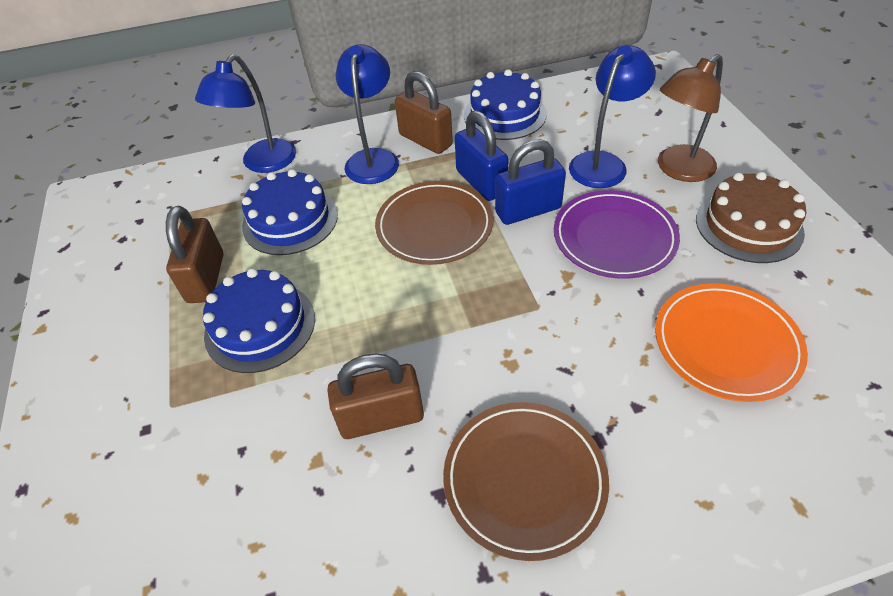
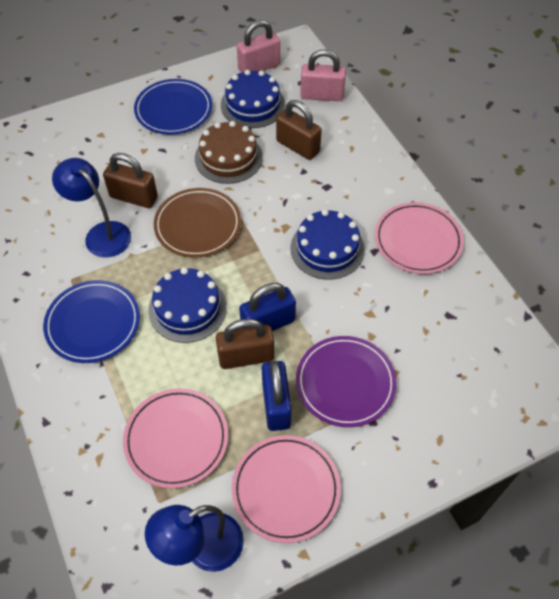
blue lamp: 3 -> 2
blue plate: 0 -> 2
brown lamp: 1 -> 0
brown plate: 2 -> 1
orange plate: 1 -> 0
pink padlock: 0 -> 2
pink plate: 0 -> 3

